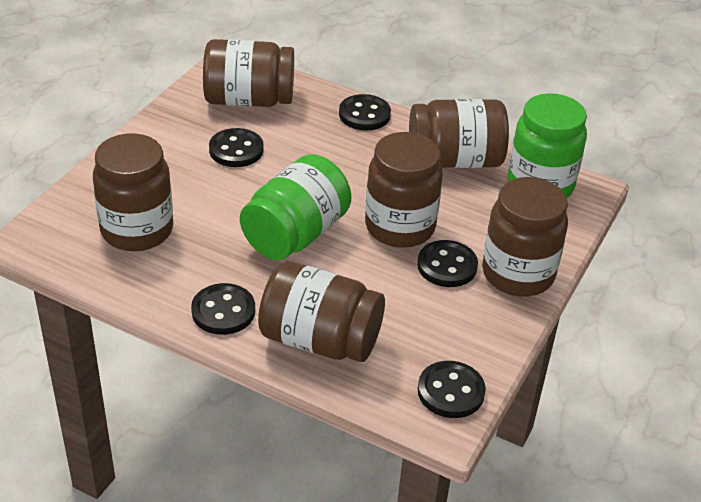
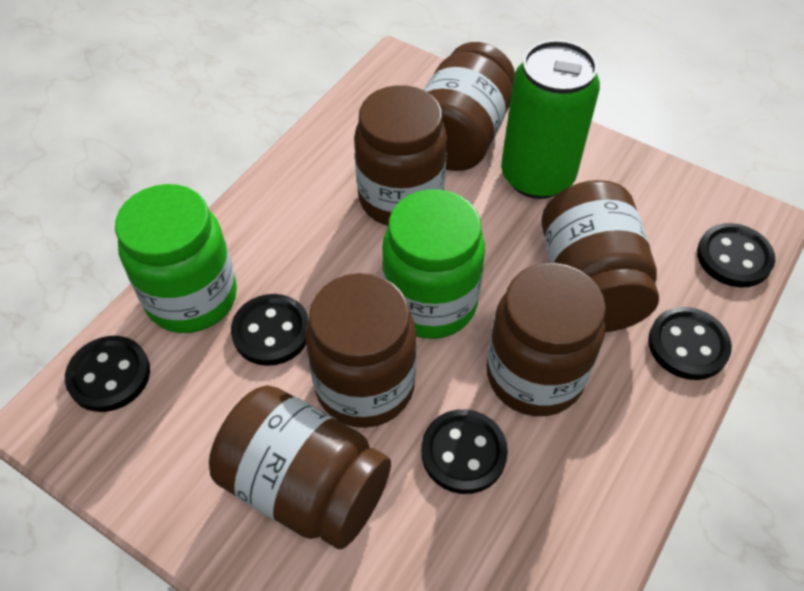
green can: 0 -> 1

